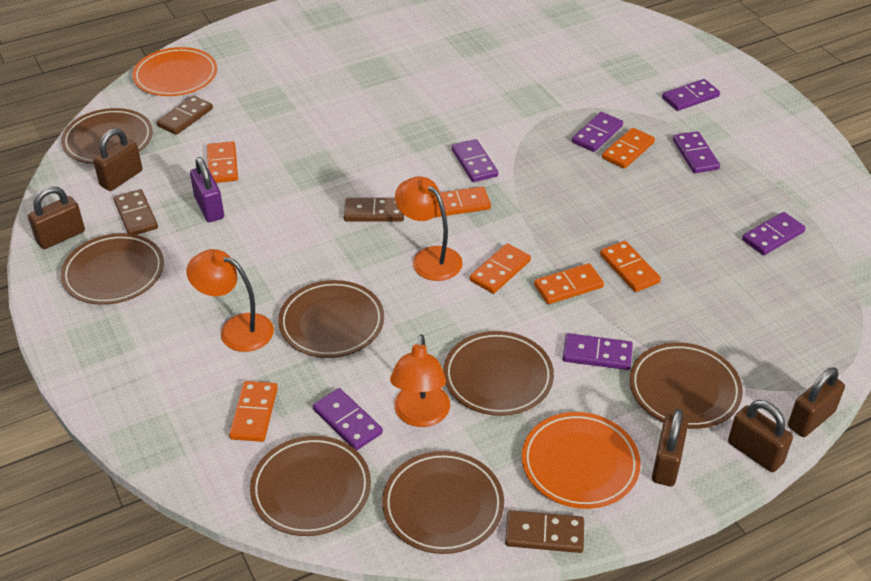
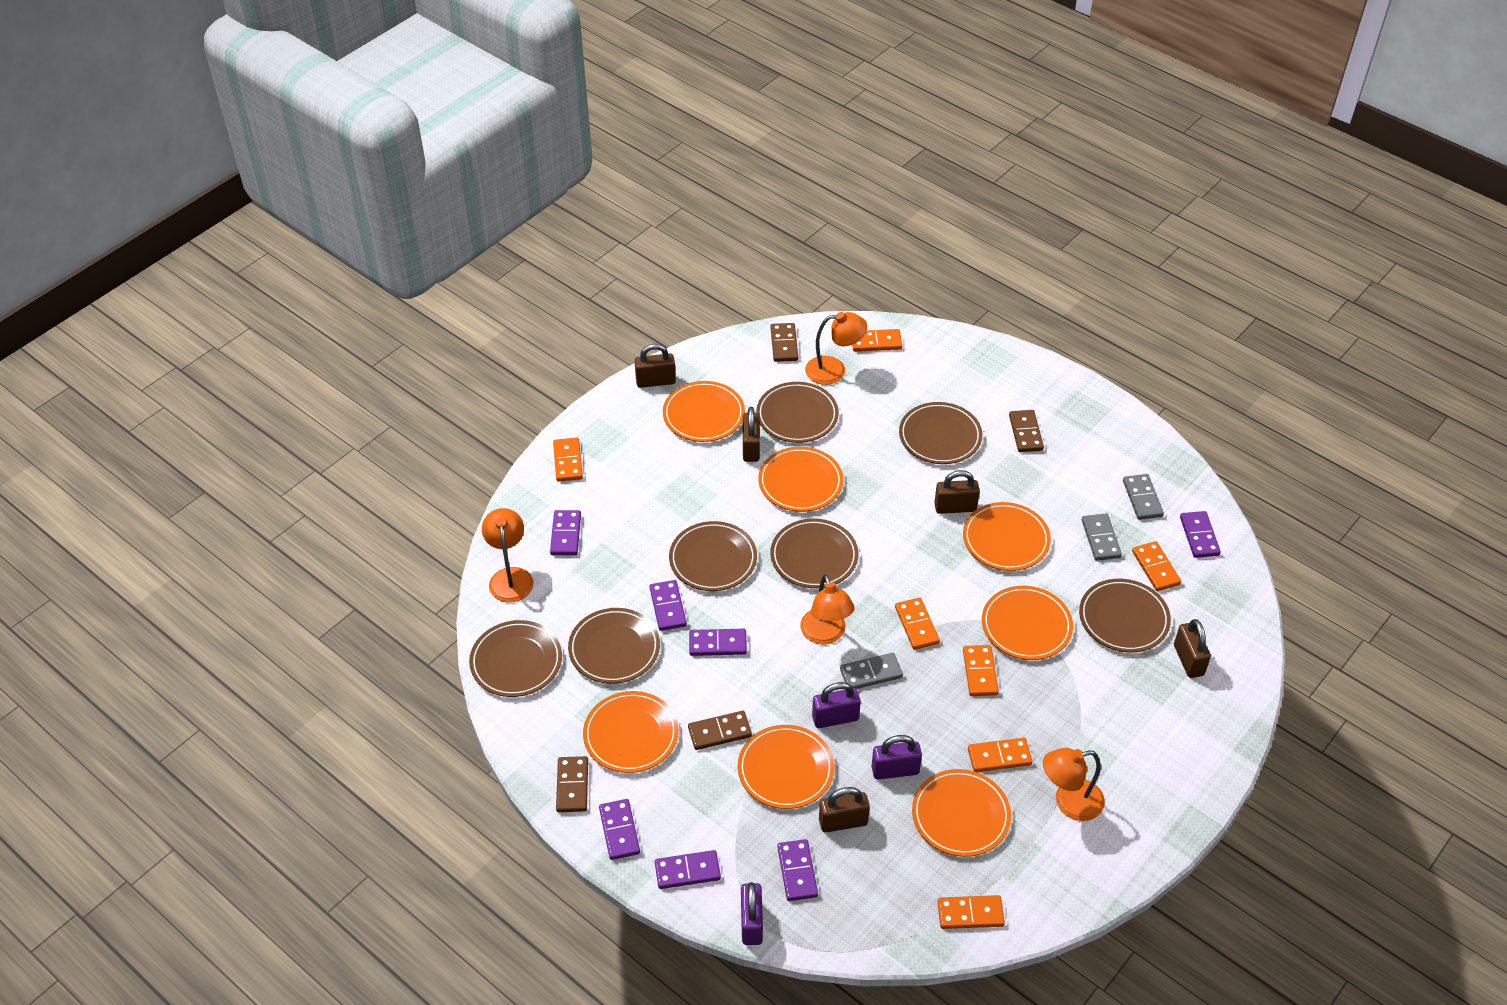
grey domino: 0 -> 3
orange lamp: 3 -> 4
orange plate: 2 -> 7
purple padlock: 1 -> 3

